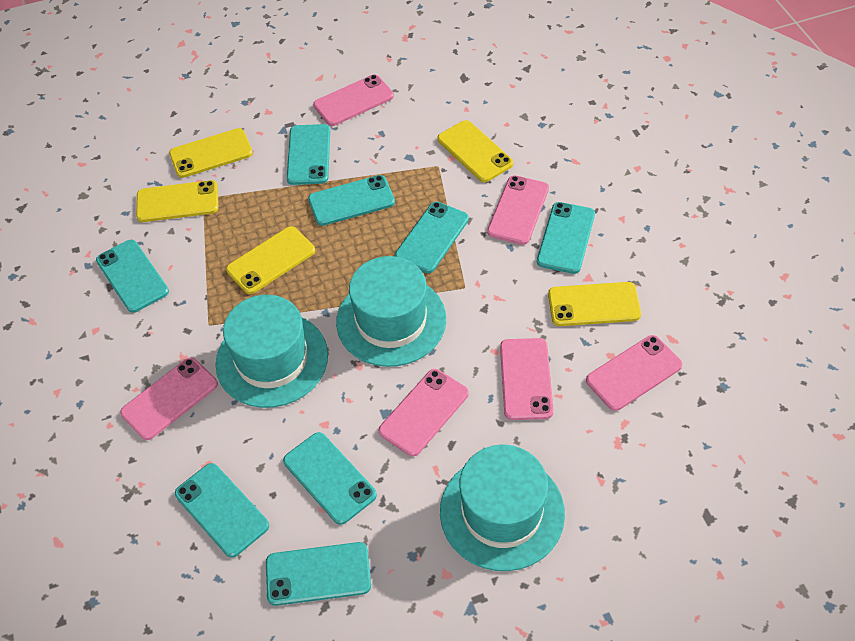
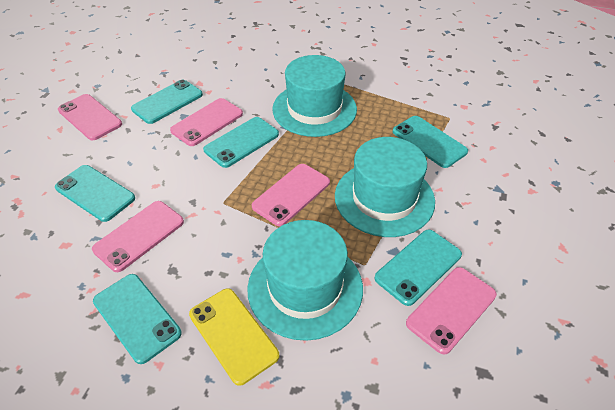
pink phone: 6 -> 5
turquoise phone: 8 -> 6
yellow phone: 5 -> 1

